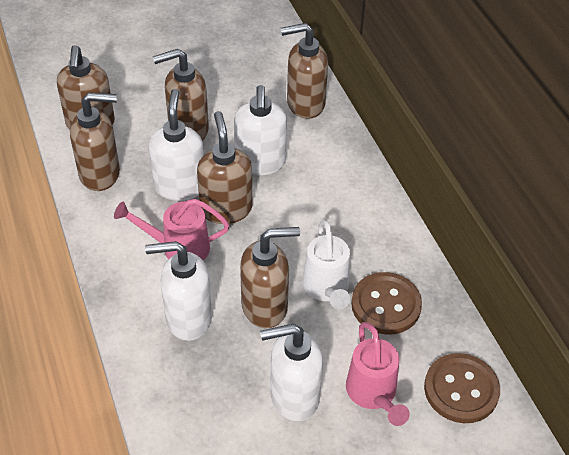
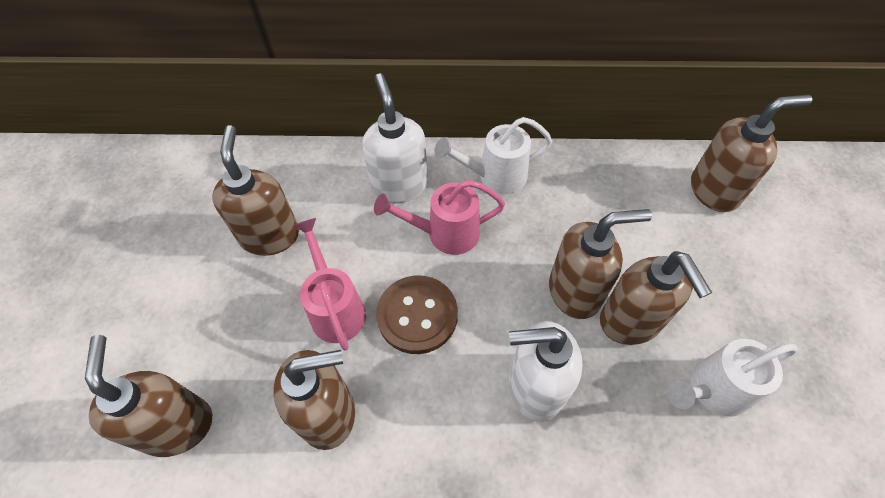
brown button: 2 -> 1
white soap dispenser: 4 -> 2
white watering can: 1 -> 2

